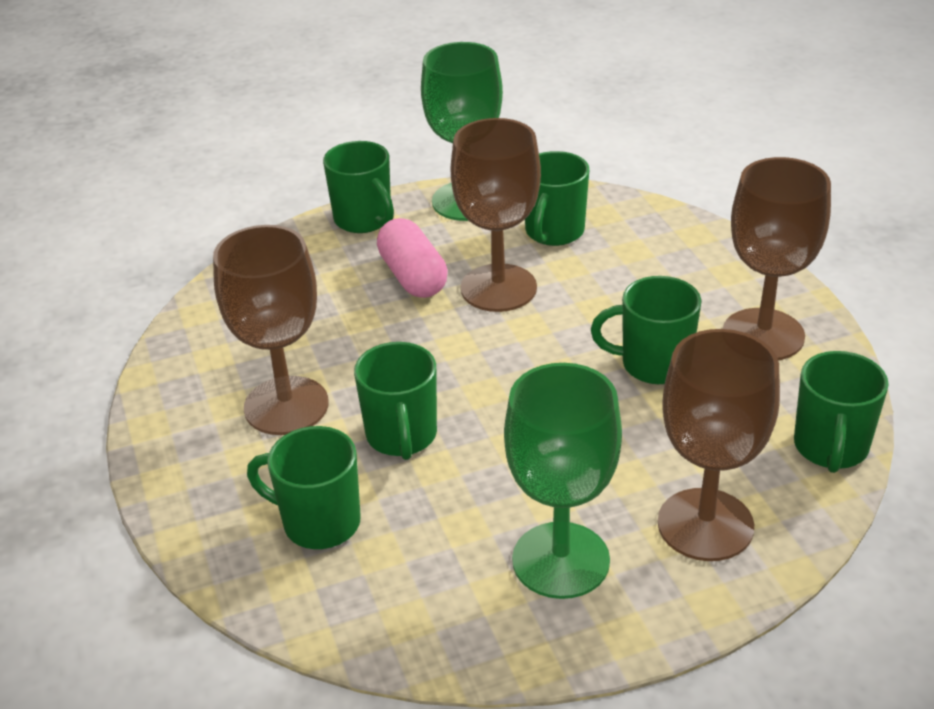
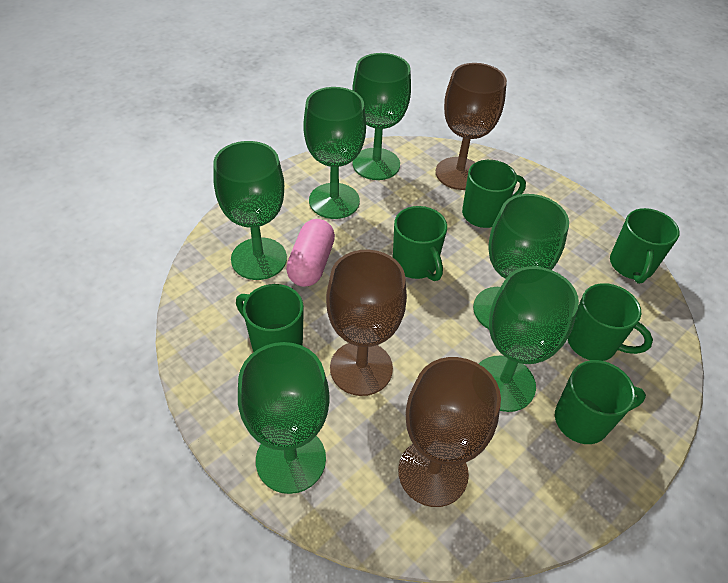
brown goblet: 4 -> 3
green goblet: 2 -> 6

